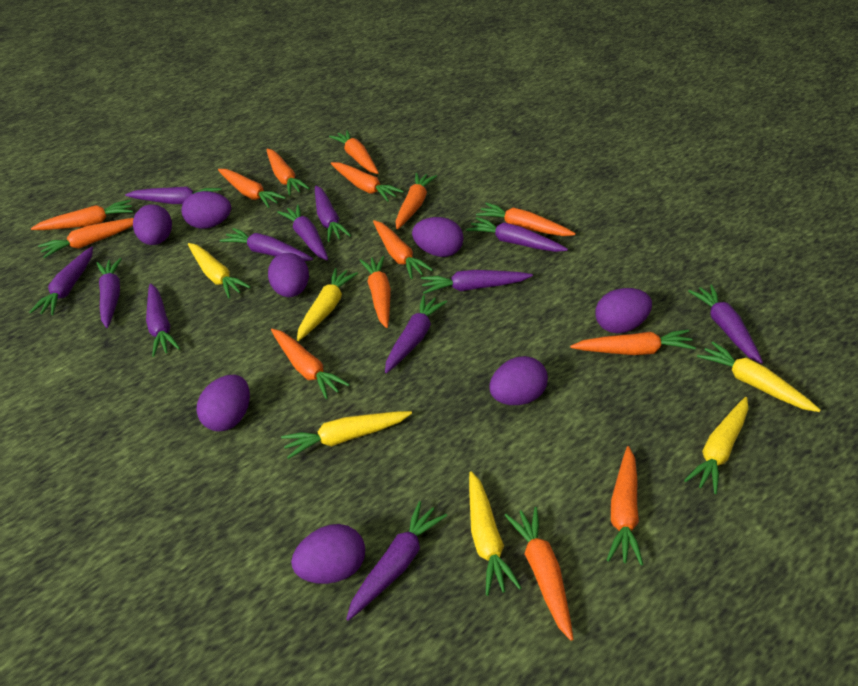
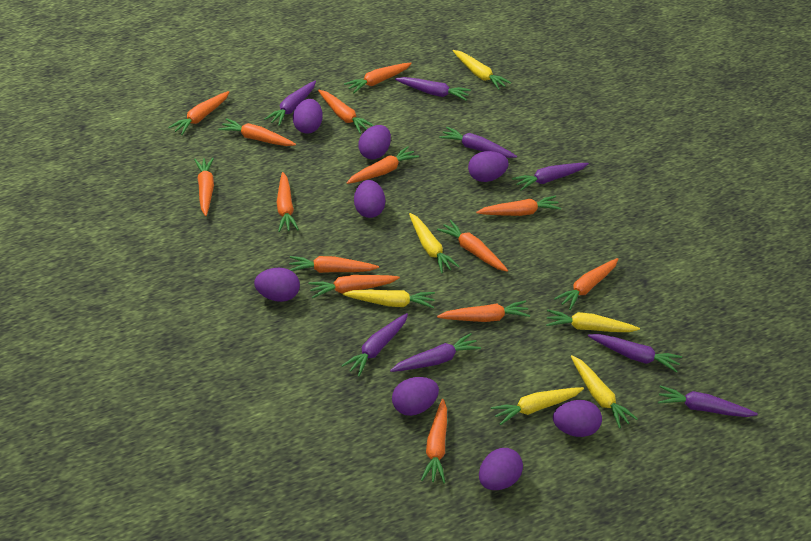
purple carrot: 12 -> 8

